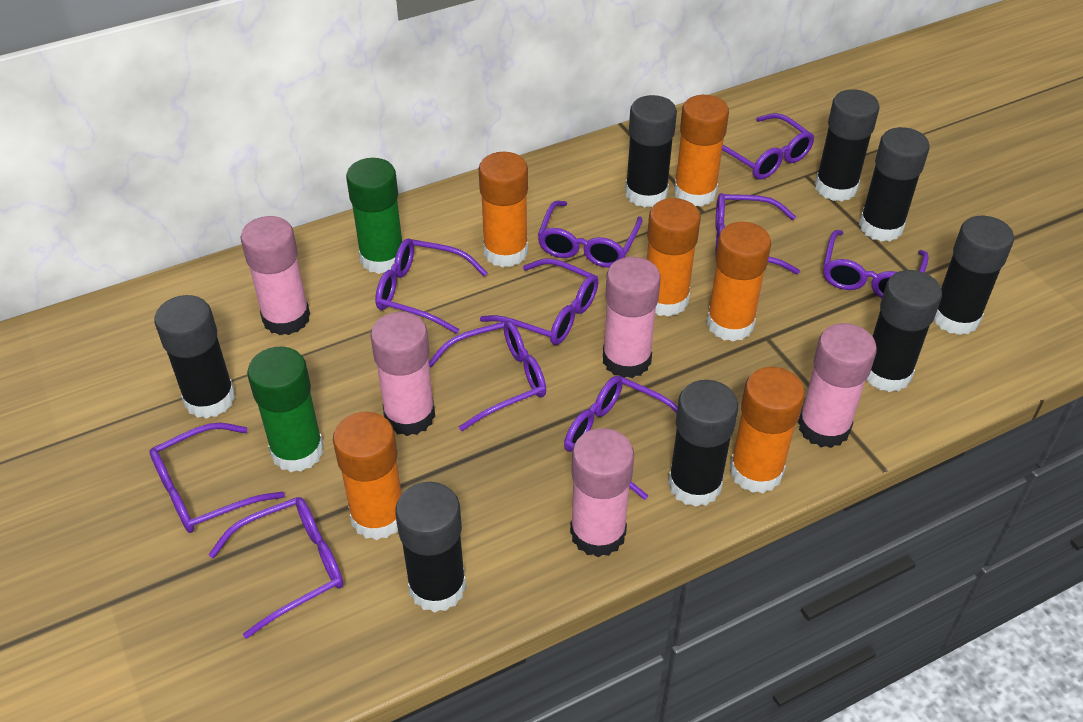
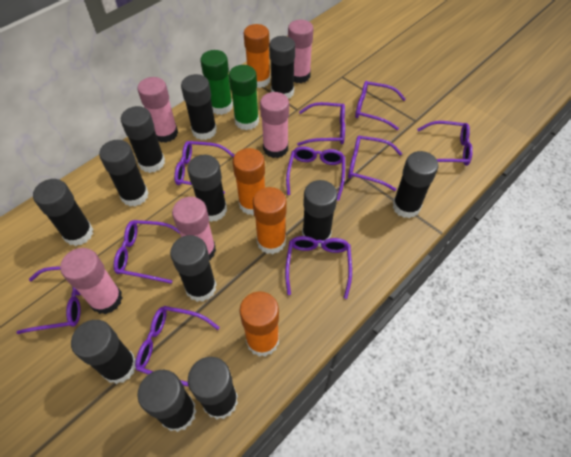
black glue stick: 8 -> 12
orange glue stick: 6 -> 4

